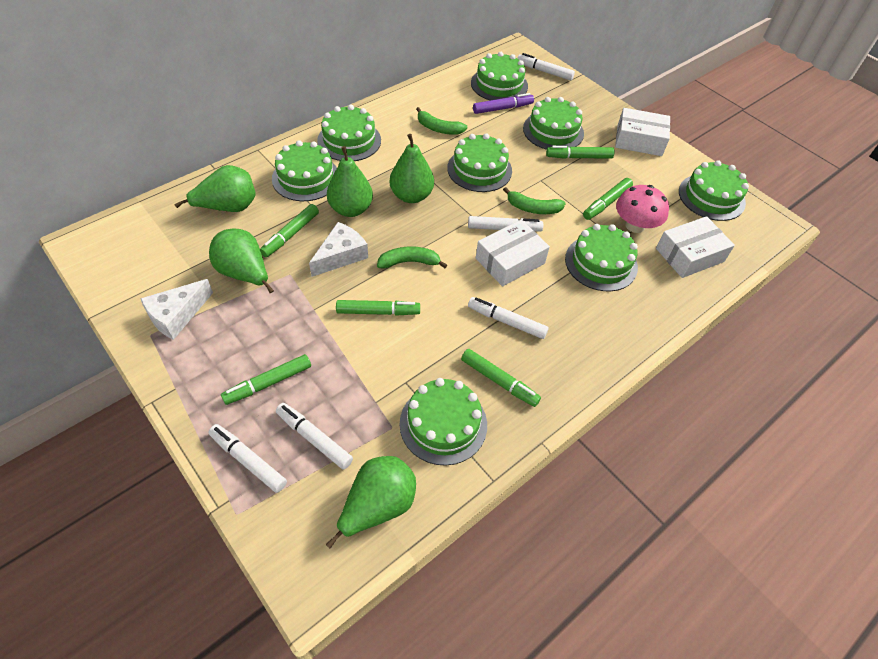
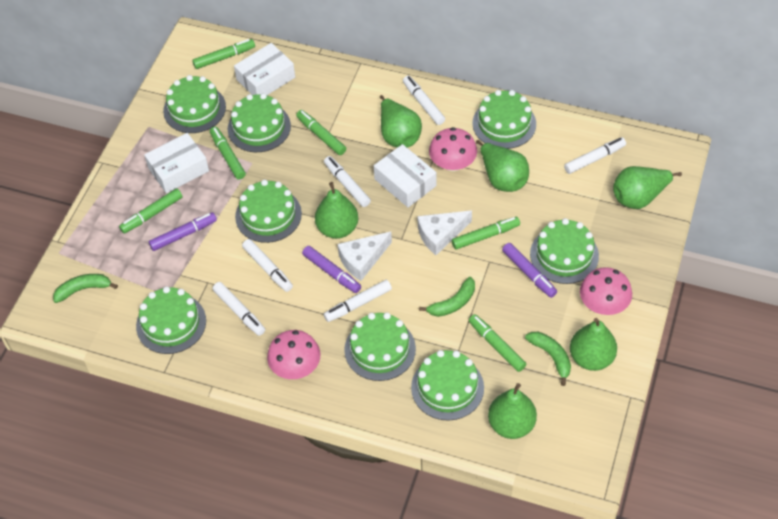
green pear: 5 -> 6
pink mushroom: 1 -> 3
purple marker: 1 -> 3
white marker: 5 -> 6

